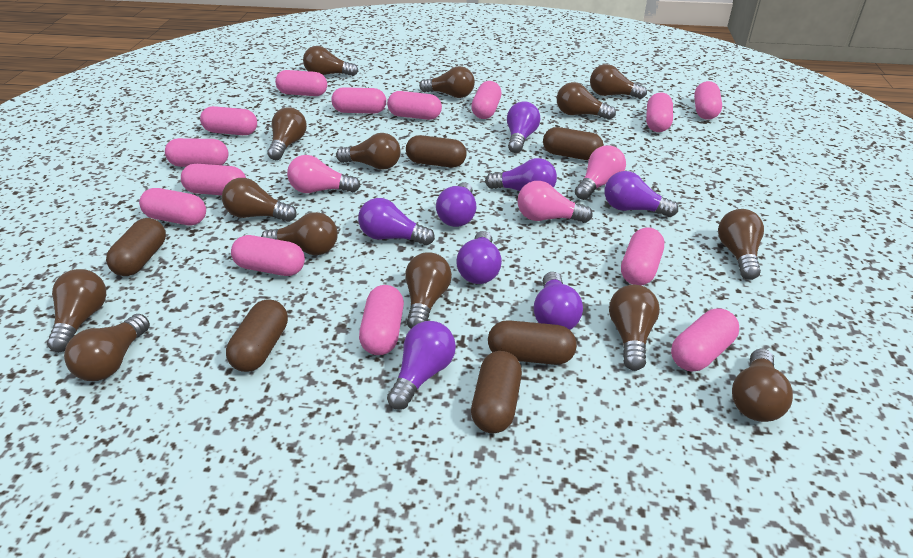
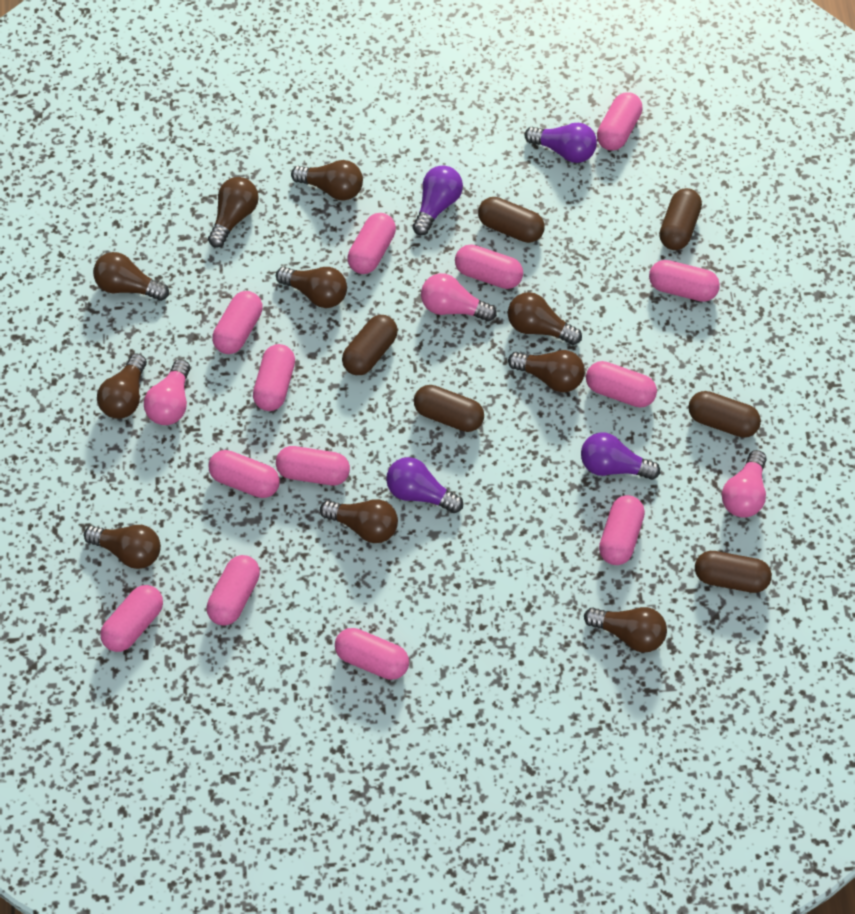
brown light bulb: 14 -> 10
pink capsule: 14 -> 13
purple light bulb: 8 -> 4

